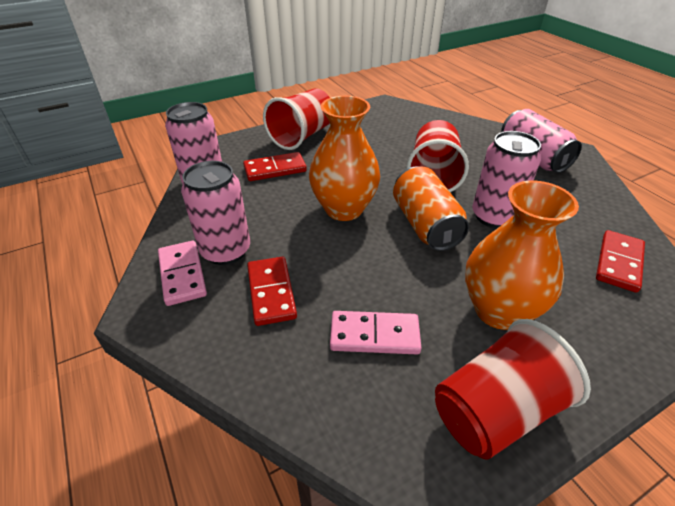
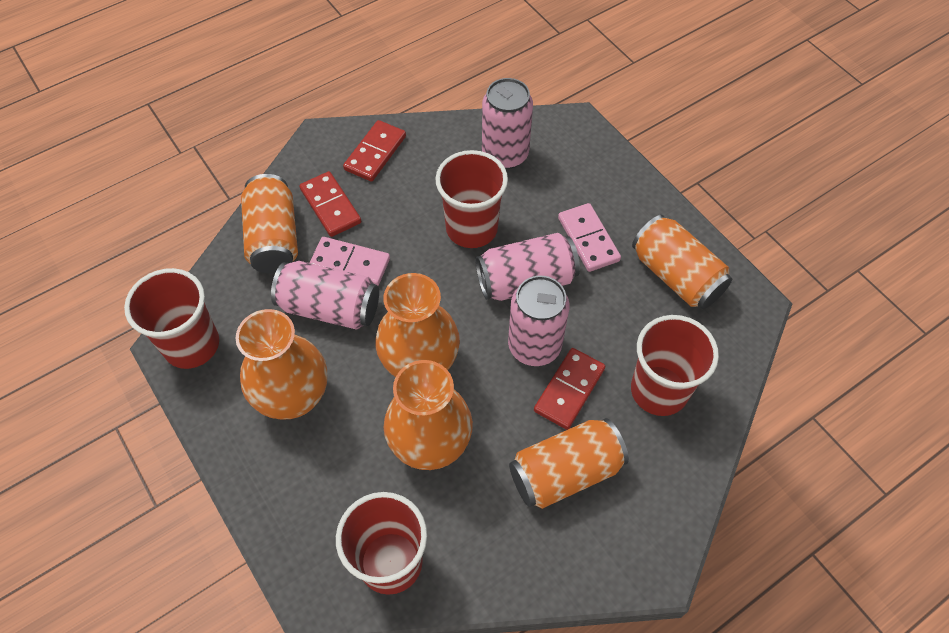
orange can: 1 -> 3
orange vase: 2 -> 3
red cup: 3 -> 4

